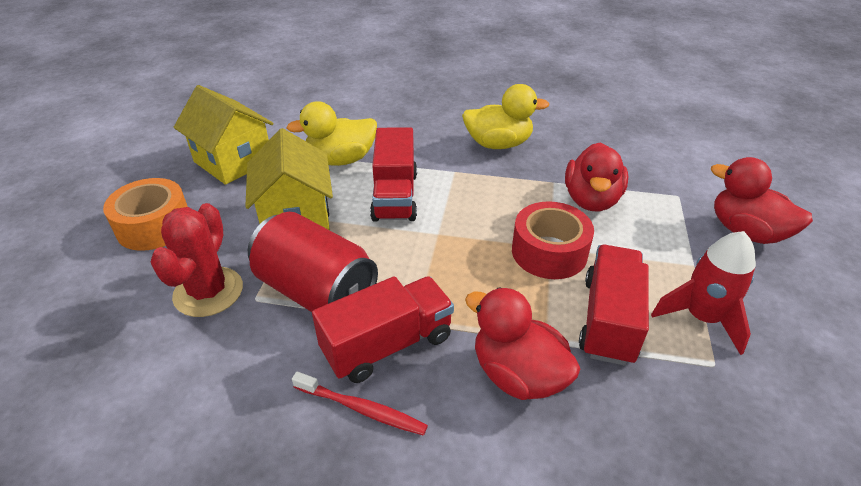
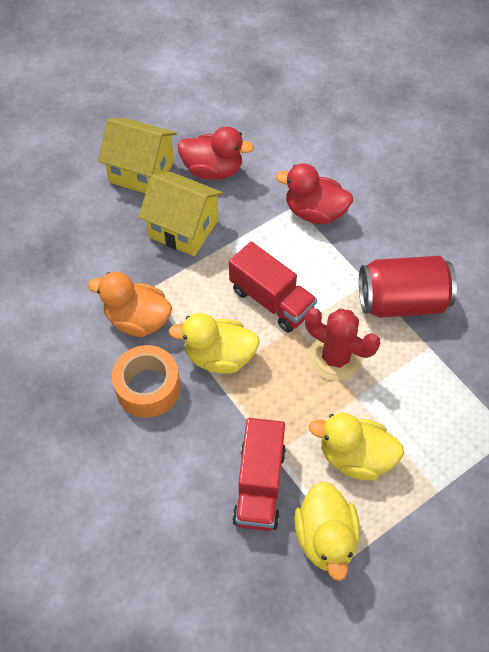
orange duck: 0 -> 1
red duck: 3 -> 2
red rocket: 1 -> 0
red tape: 1 -> 0
red toothbrush: 1 -> 0
red truck: 3 -> 2
yellow duck: 2 -> 3

